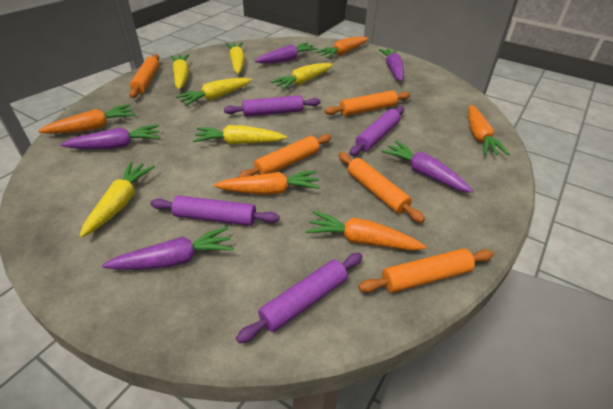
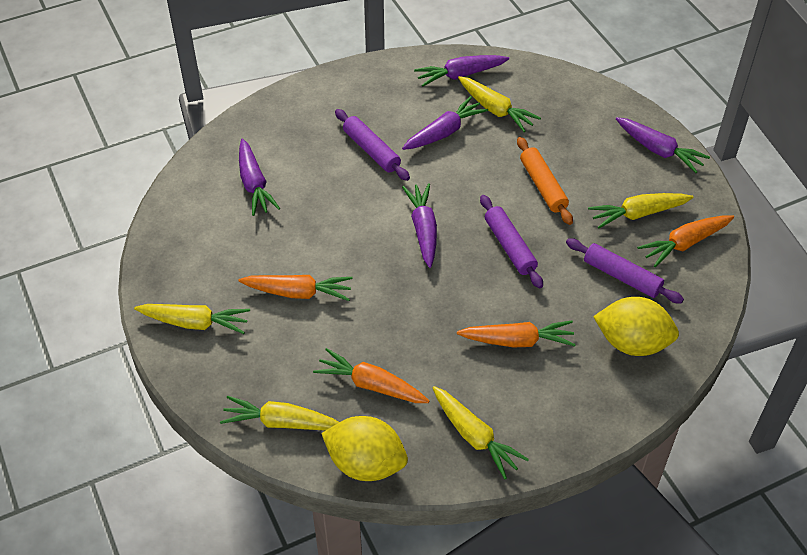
orange carrot: 5 -> 4
orange rolling pin: 5 -> 1
purple rolling pin: 4 -> 3
yellow carrot: 6 -> 5
yellow lemon: 0 -> 2

